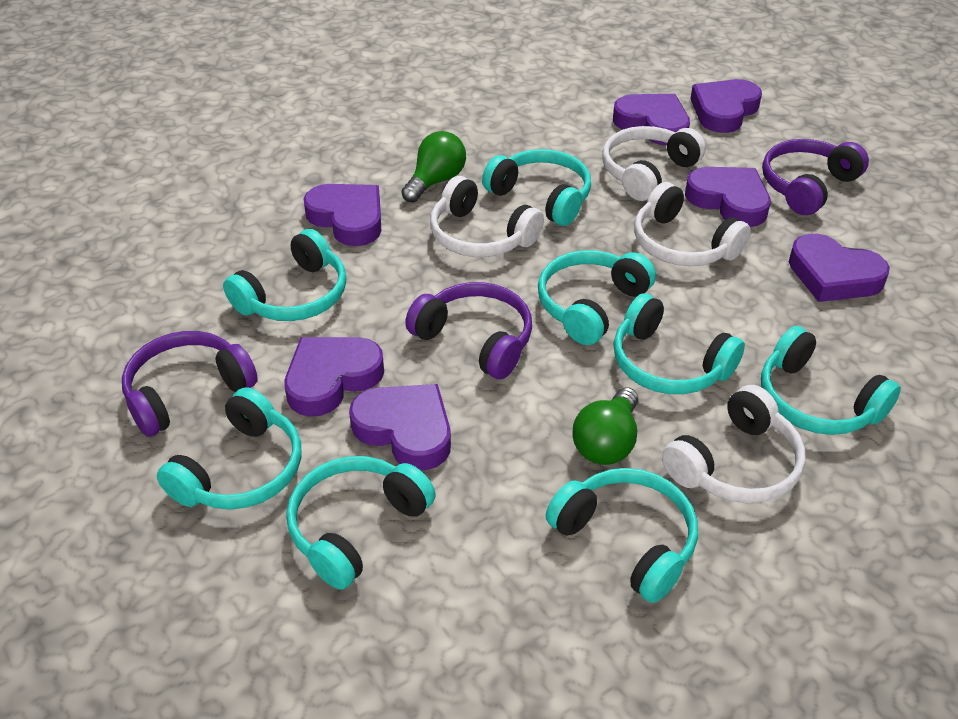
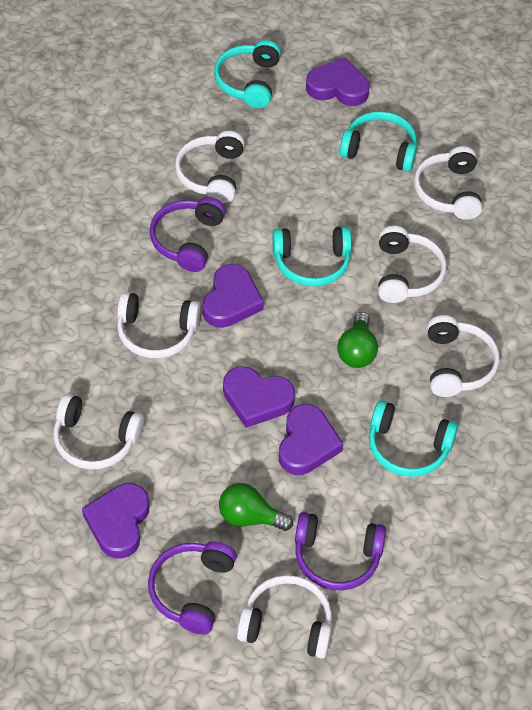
purple heart: 7 -> 5
turquoise headphones: 8 -> 4
white headphones: 4 -> 7

